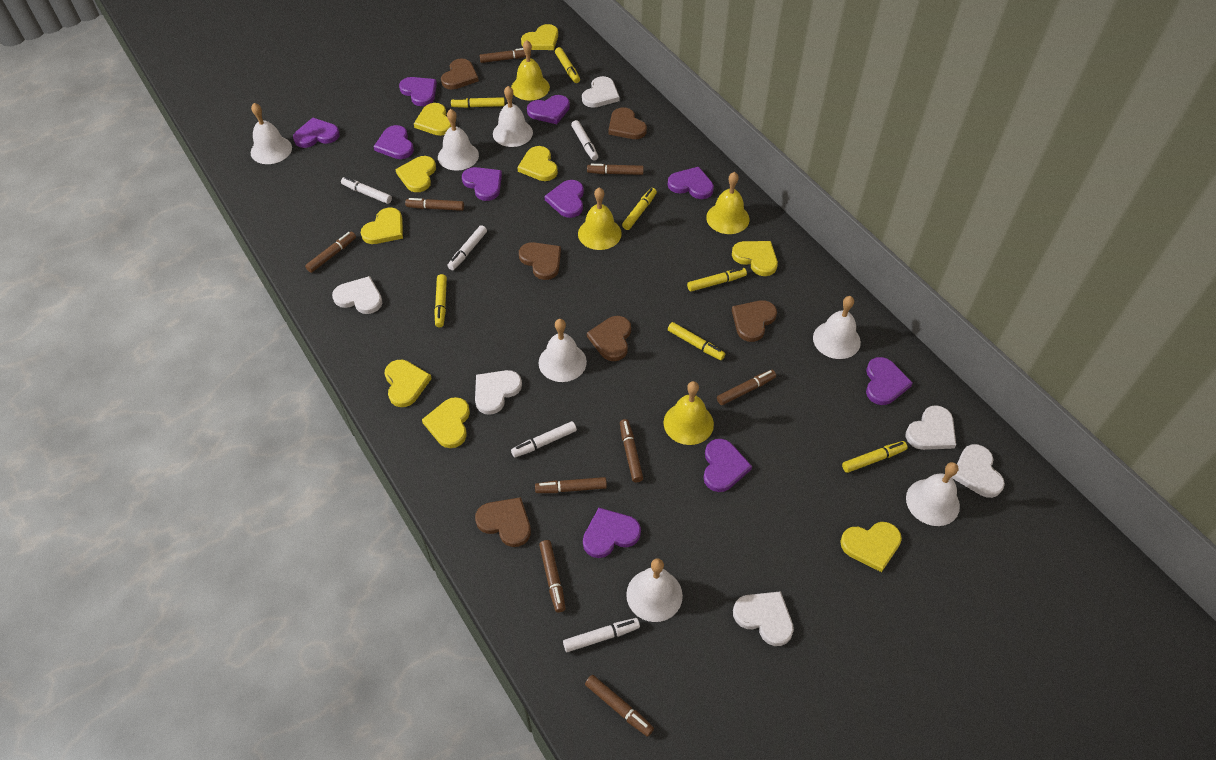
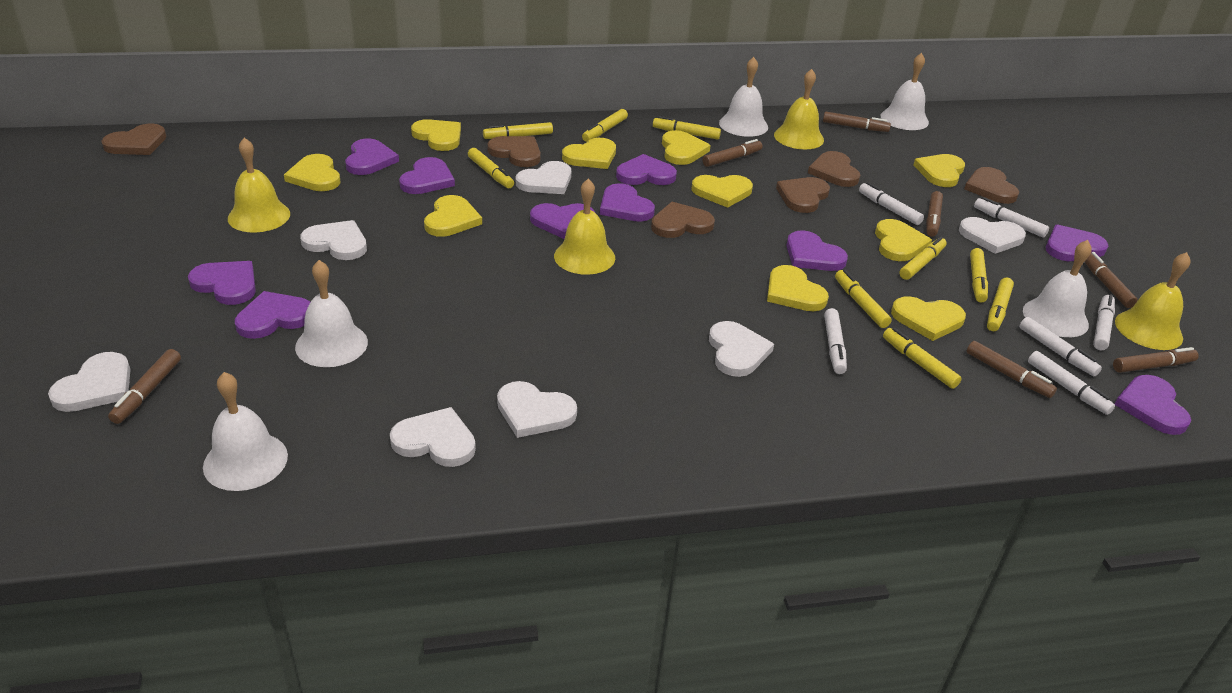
brown marker: 9 -> 7
white bell: 7 -> 5
white heart: 6 -> 7
white marker: 5 -> 6
yellow heart: 9 -> 10
yellow marker: 7 -> 9

